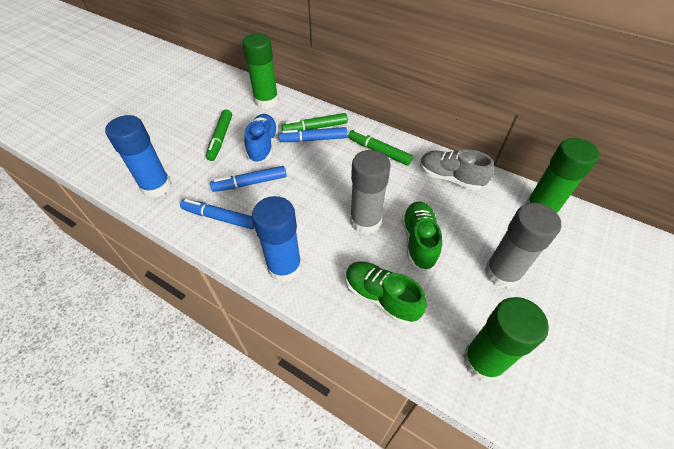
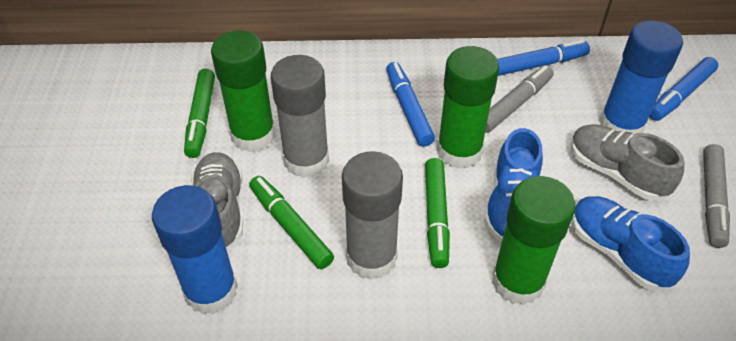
blue shoe: 1 -> 2
green shoe: 2 -> 0
grey marker: 0 -> 2
grey shoe: 1 -> 2

